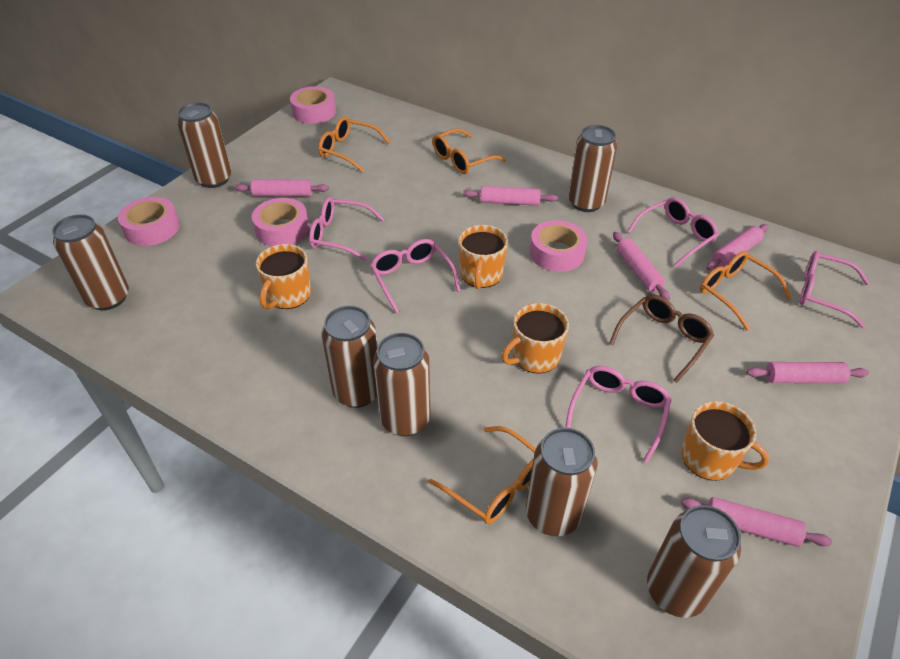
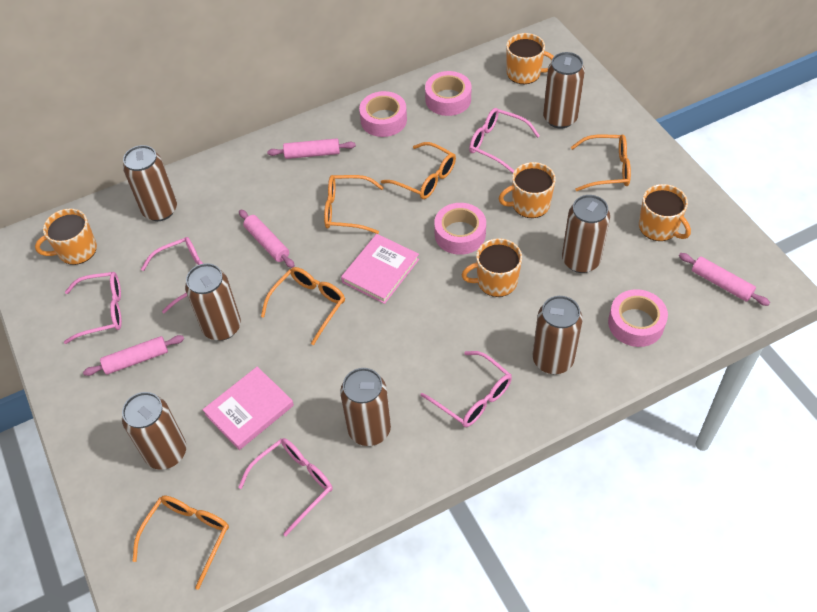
brown glasses: 1 -> 0
orange glasses: 4 -> 5
orange mug: 4 -> 5
pink book: 0 -> 2
pink rolling pin: 6 -> 4

